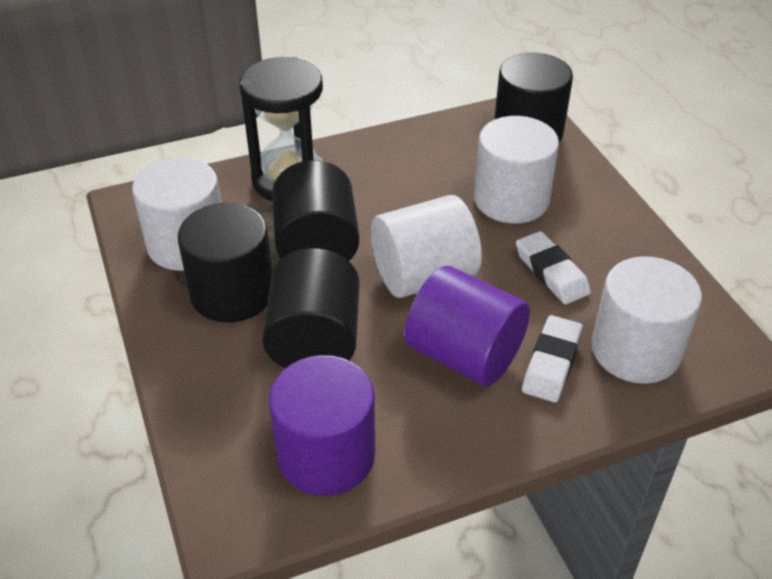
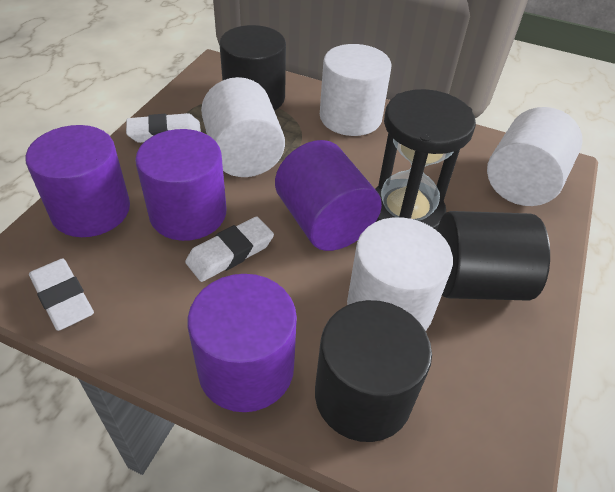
black cylinder: 4 -> 3
purple cylinder: 2 -> 4
white eraser: 2 -> 3

